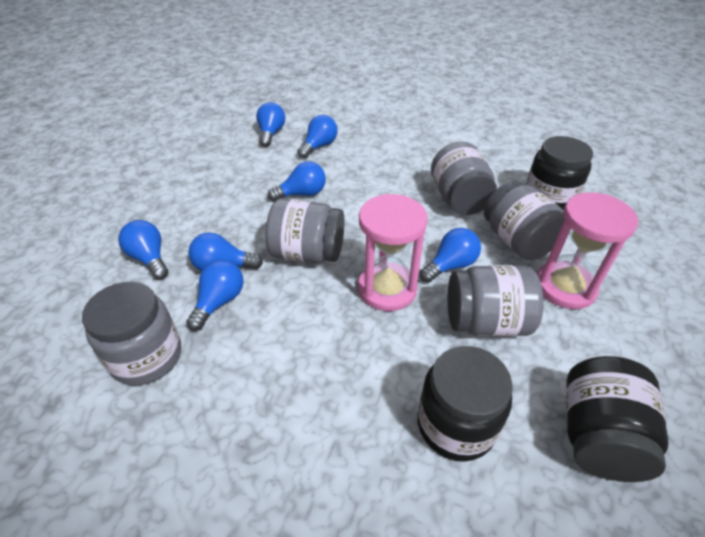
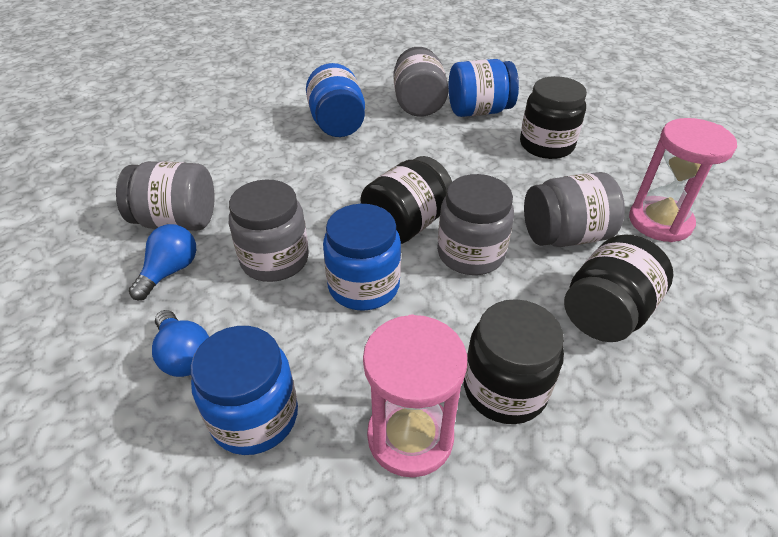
black jar: 3 -> 4
blue jar: 0 -> 4
blue light bulb: 7 -> 2

